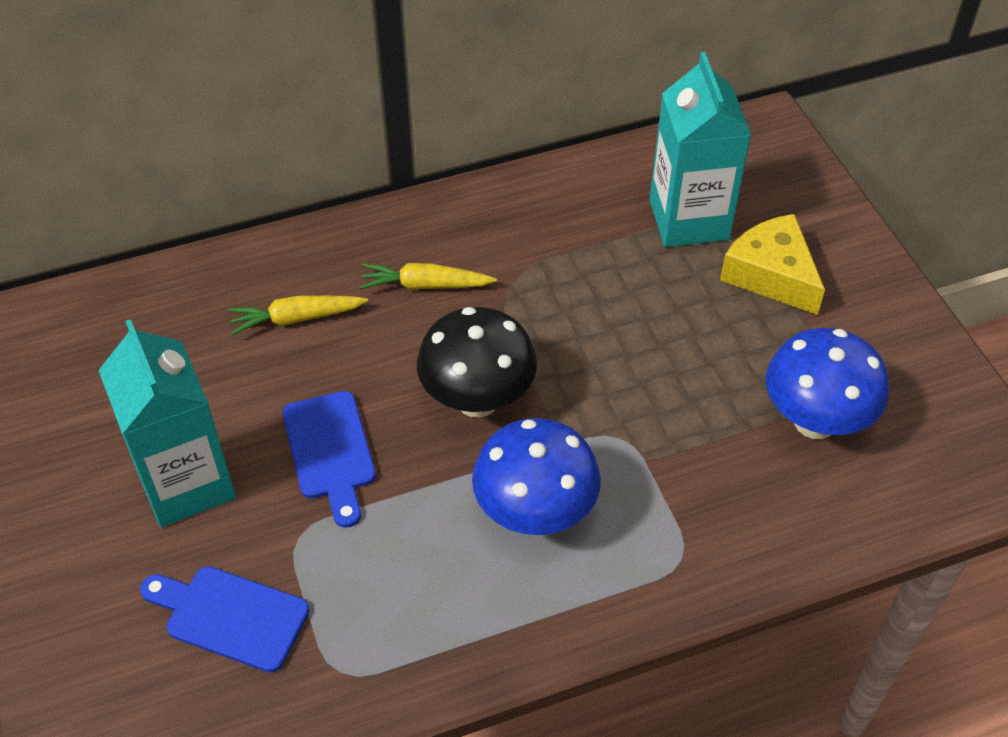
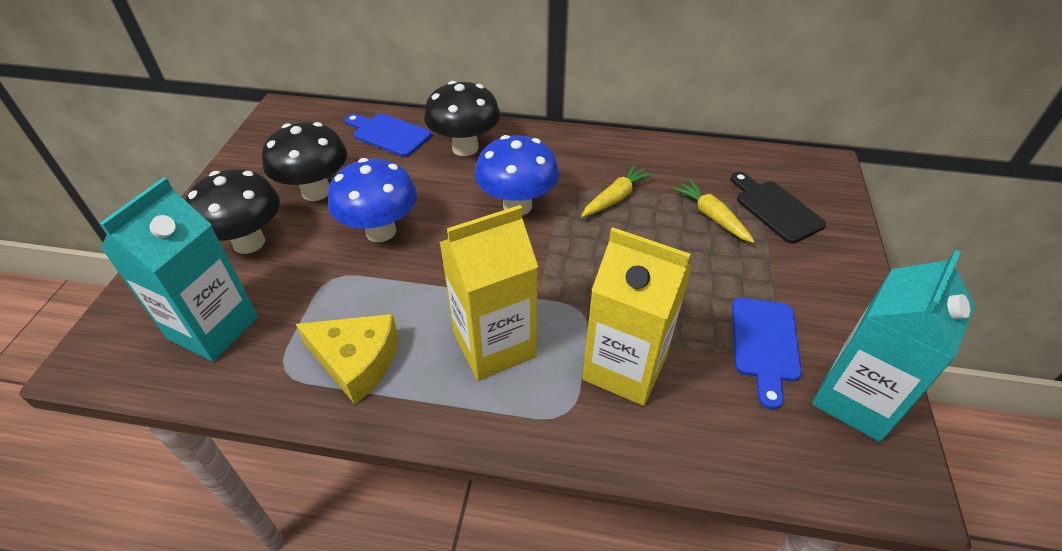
black cutting board: 0 -> 1
black mushroom: 1 -> 3
yellow carton: 0 -> 2

